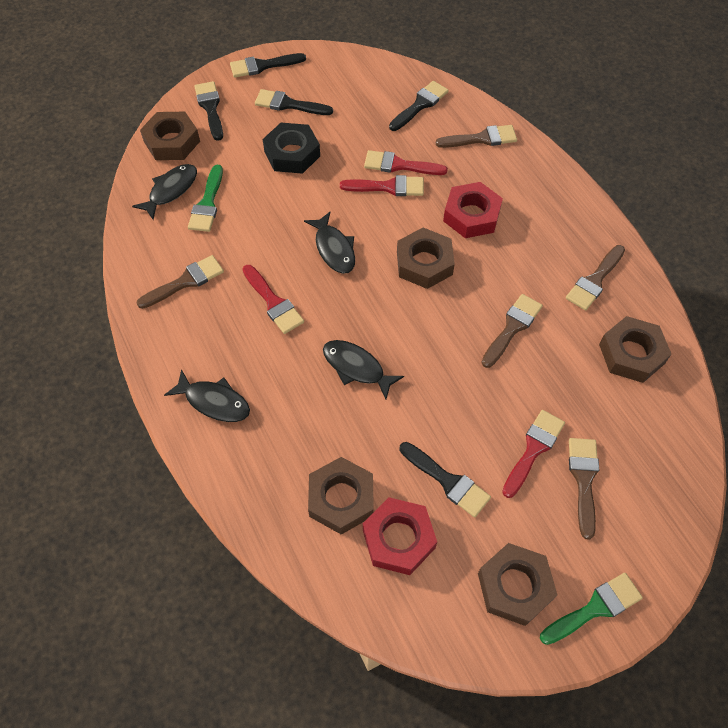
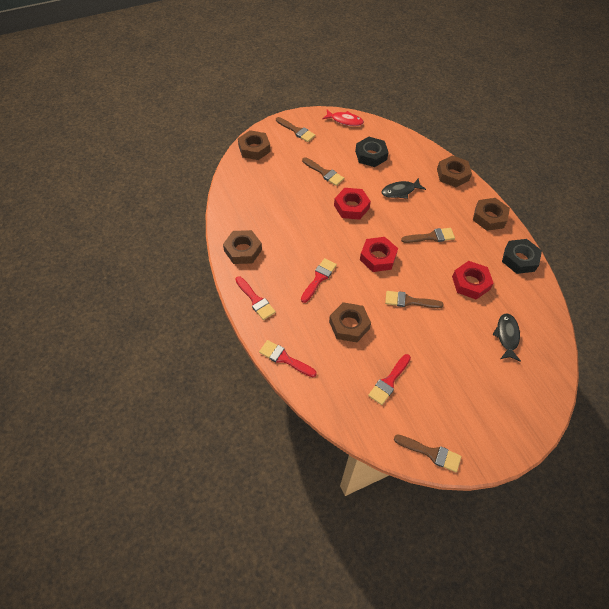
black brush: 5 -> 0
black fish: 4 -> 2
black nut: 1 -> 2
green brush: 2 -> 0
red fish: 0 -> 1
red nut: 2 -> 3

